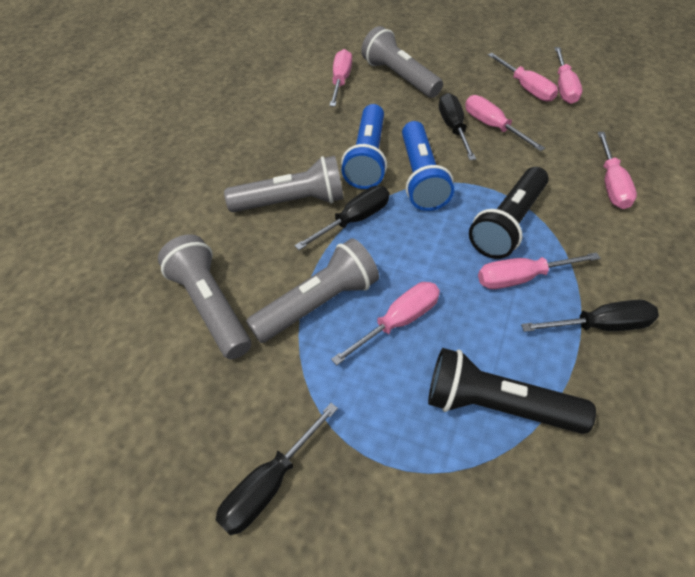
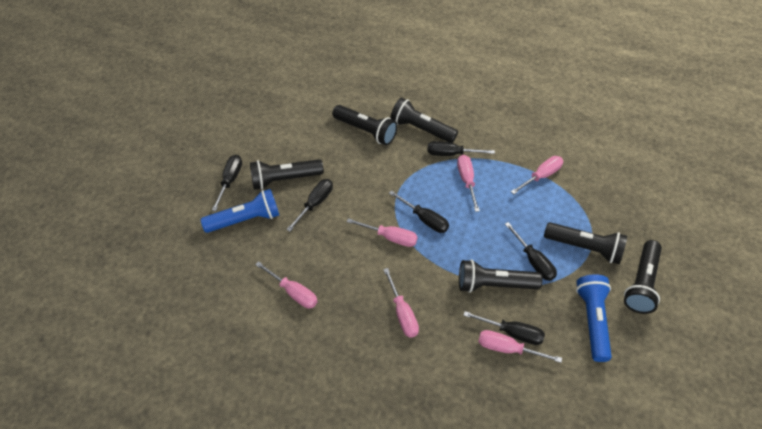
black flashlight: 2 -> 6
black screwdriver: 4 -> 6
grey flashlight: 4 -> 0
pink screwdriver: 7 -> 6

